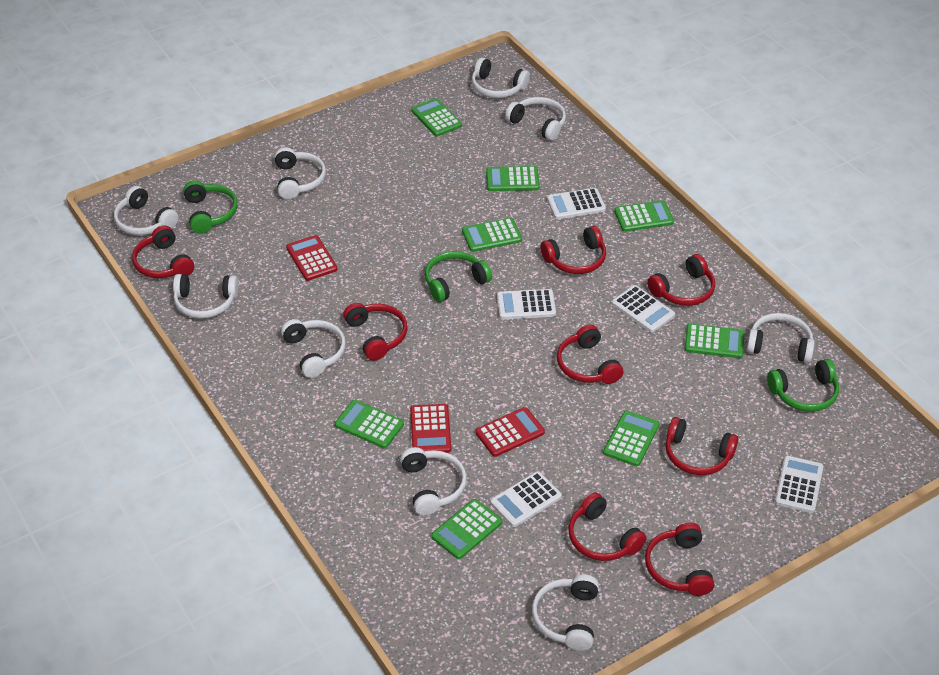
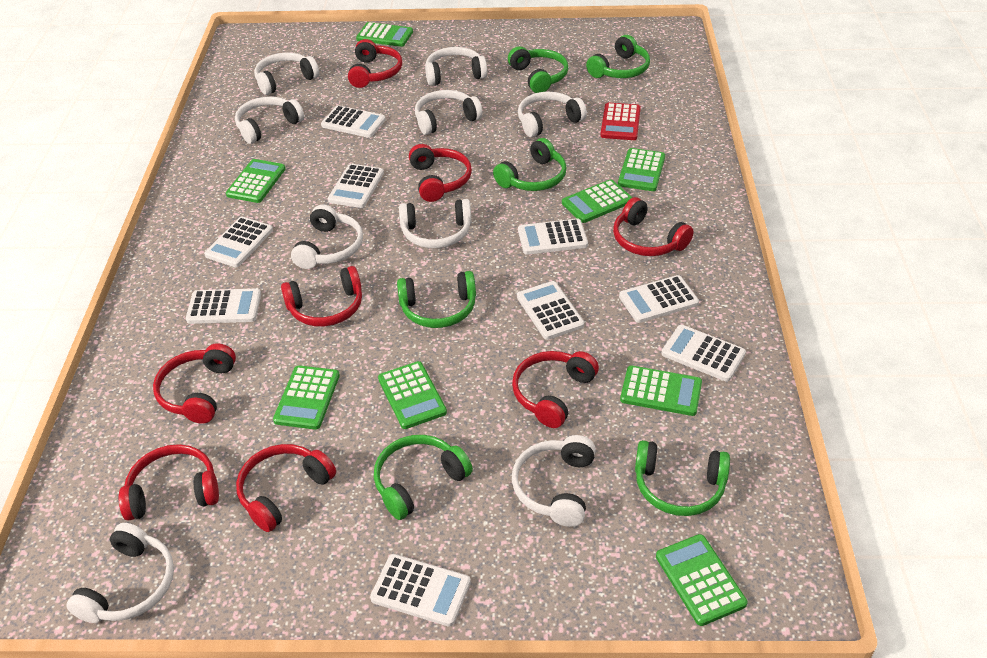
green headphones: 3 -> 6
red calculator: 3 -> 1
white calculator: 5 -> 9

